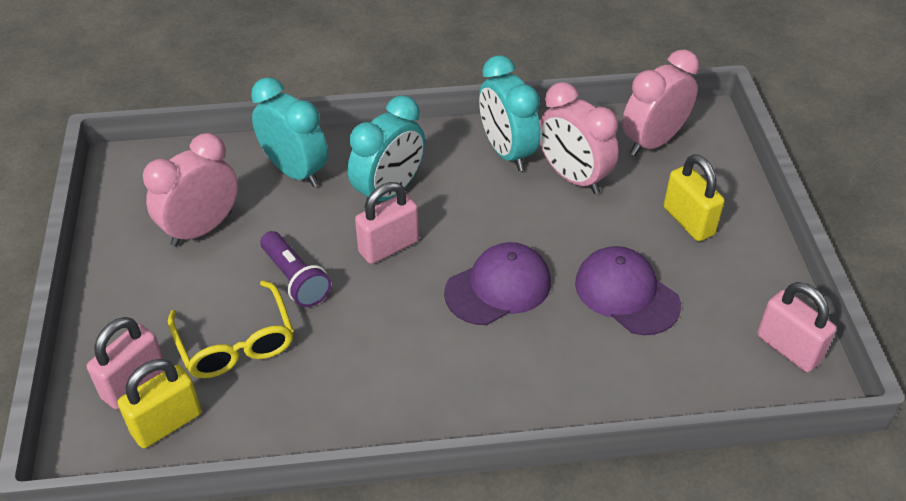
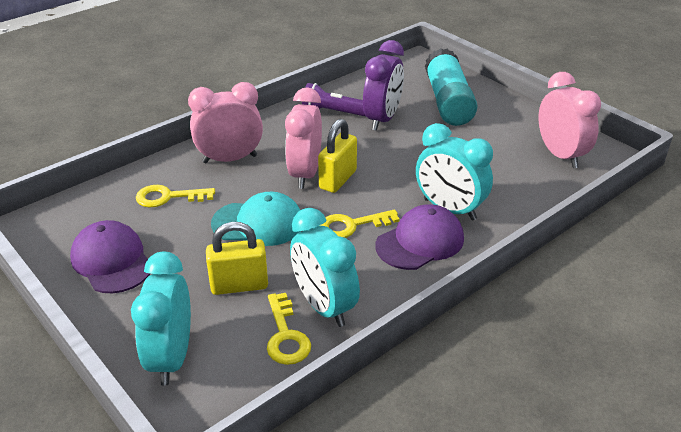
pink padlock: 3 -> 0
purple clock: 0 -> 1
turquoise cap: 0 -> 1
turquoise glue stick: 0 -> 1
yellow glasses: 1 -> 0
yellow key: 0 -> 3

